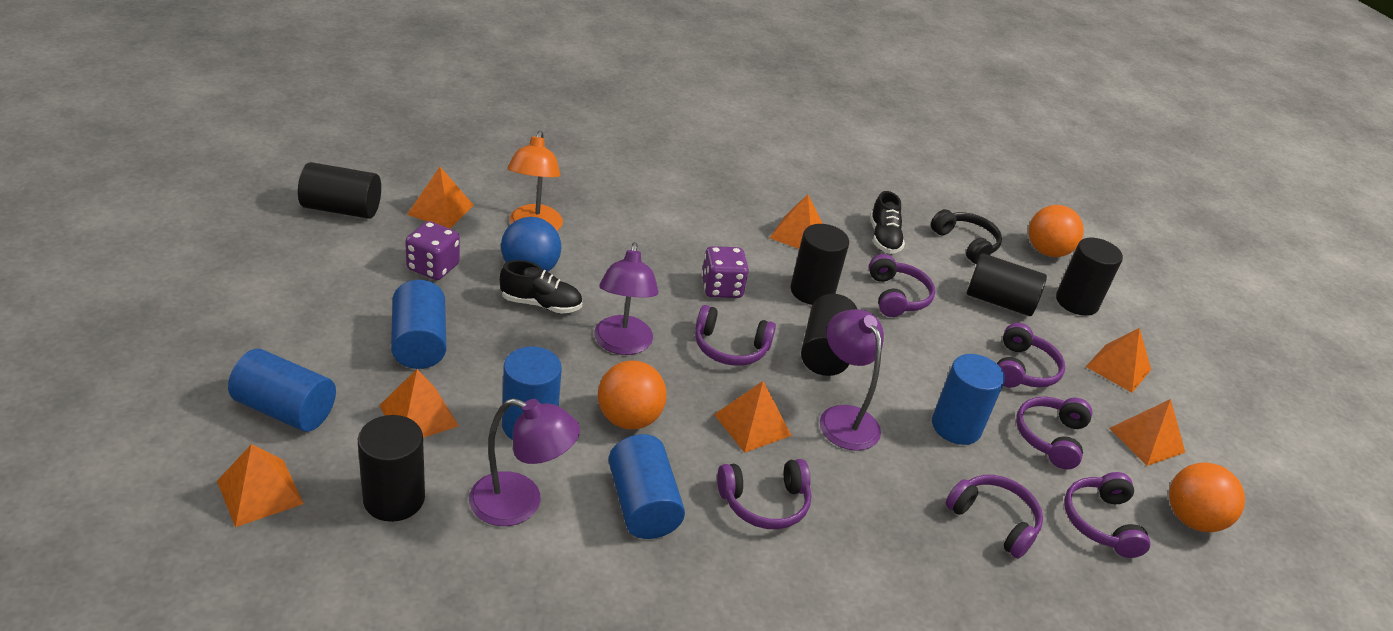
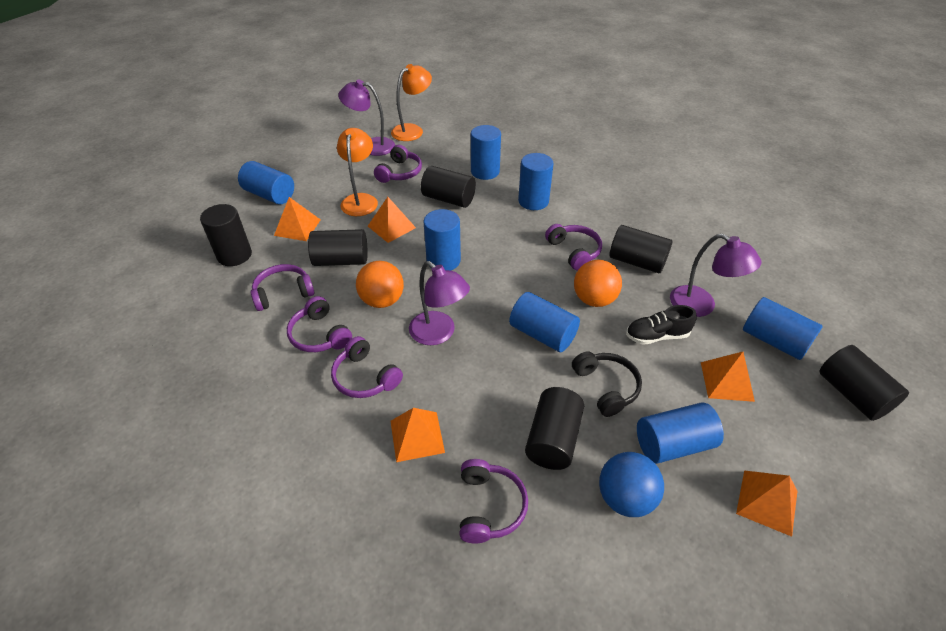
black shoe: 2 -> 1
blue cylinder: 5 -> 7
orange ball: 3 -> 2
orange lamp: 1 -> 2
orange pyramid: 7 -> 5
purple dice: 2 -> 0
purple headphones: 7 -> 6

